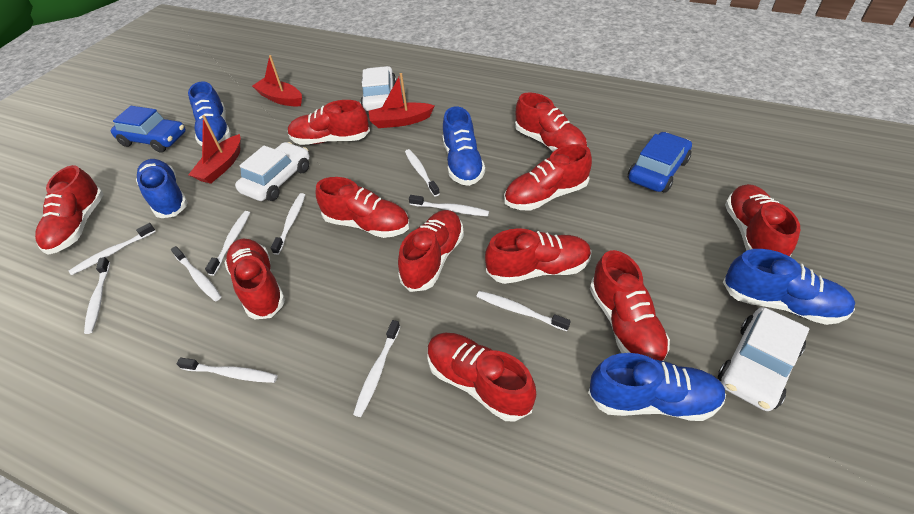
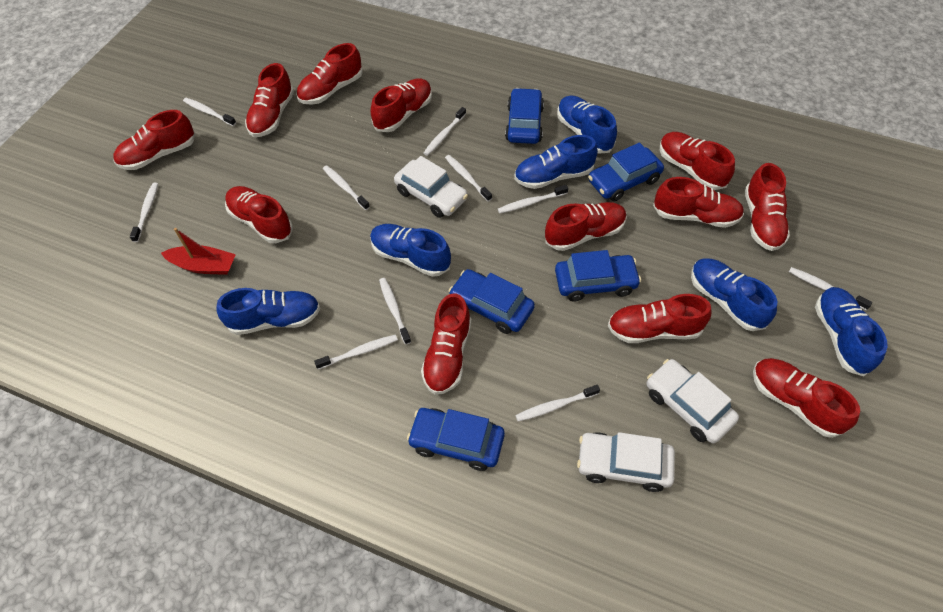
blue car: 2 -> 5
blue shoe: 5 -> 6
red boat: 3 -> 1
red shoe: 11 -> 12

